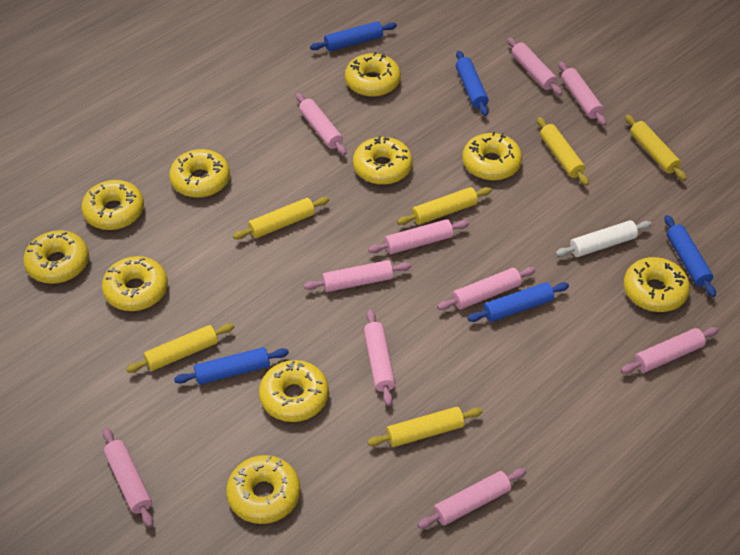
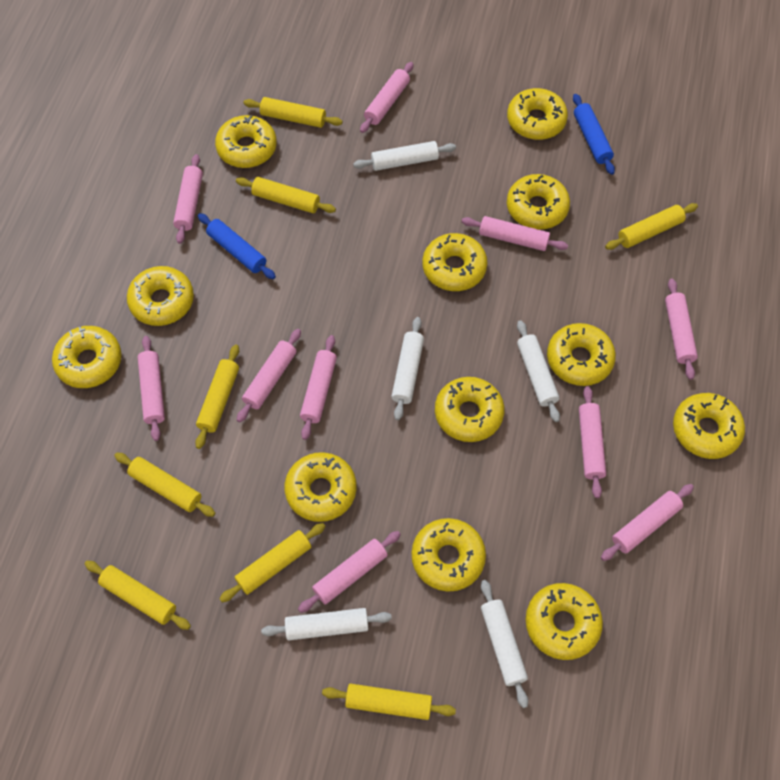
blue rolling pin: 5 -> 2
white rolling pin: 1 -> 5
yellow donut: 10 -> 12
yellow rolling pin: 6 -> 8

